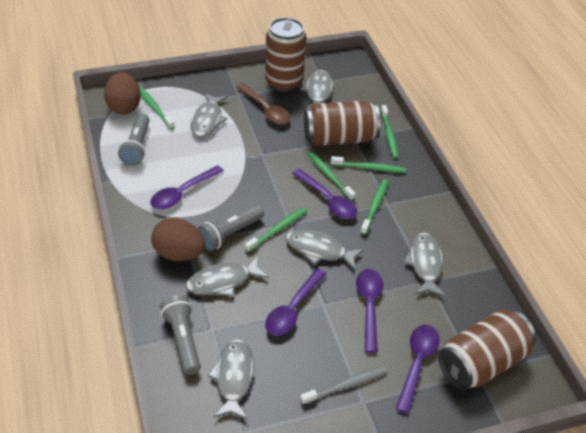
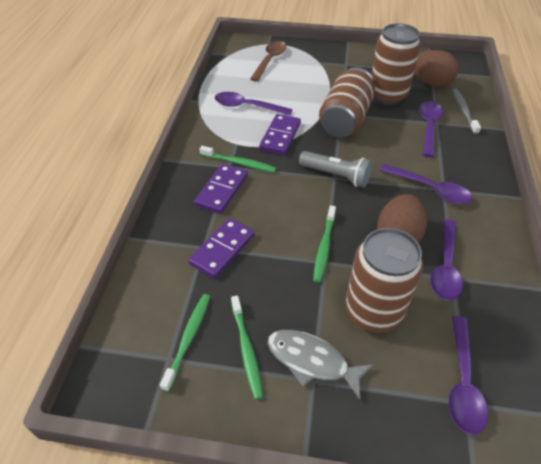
green toothbrush: 6 -> 4
grey fish: 6 -> 1
grey flashlight: 3 -> 1
purple domino: 0 -> 3

